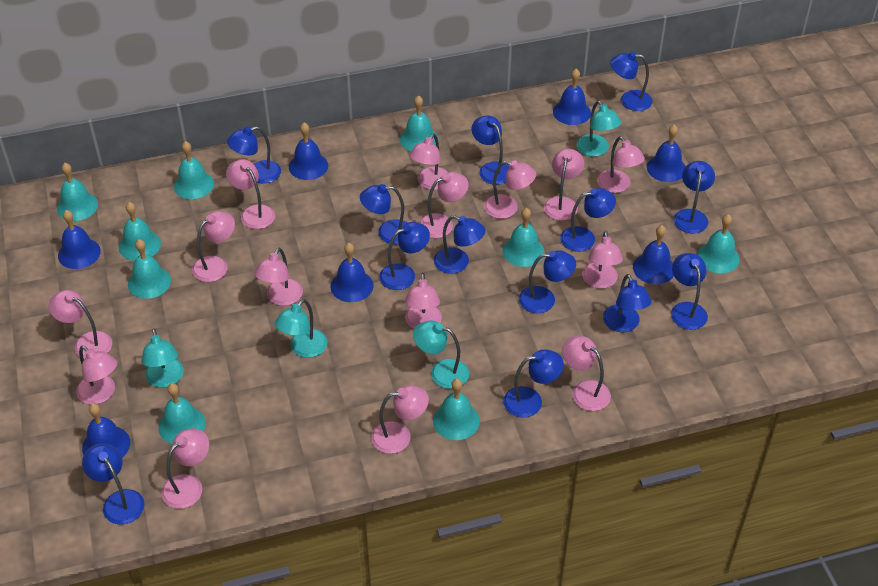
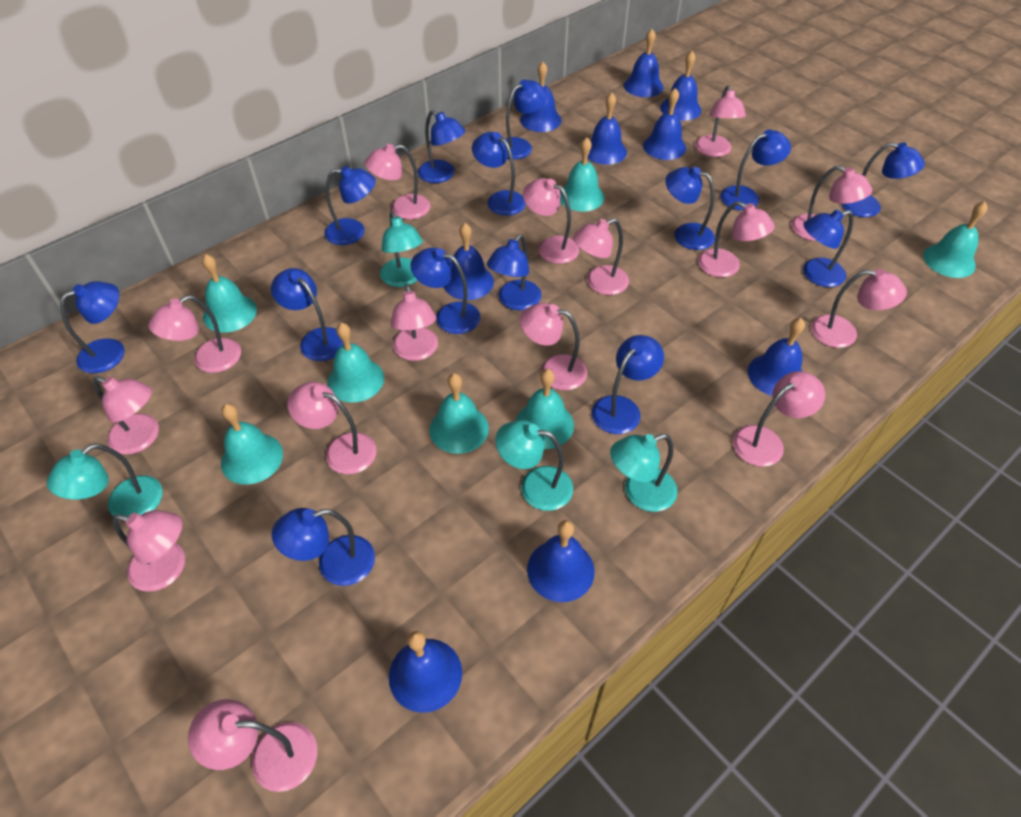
blue bell: 7 -> 9
blue lamp: 13 -> 14
turquoise bell: 9 -> 7

